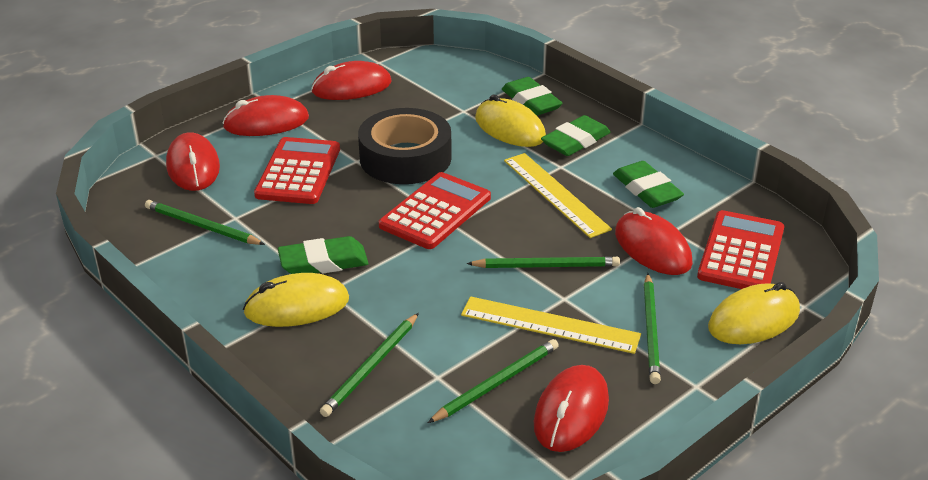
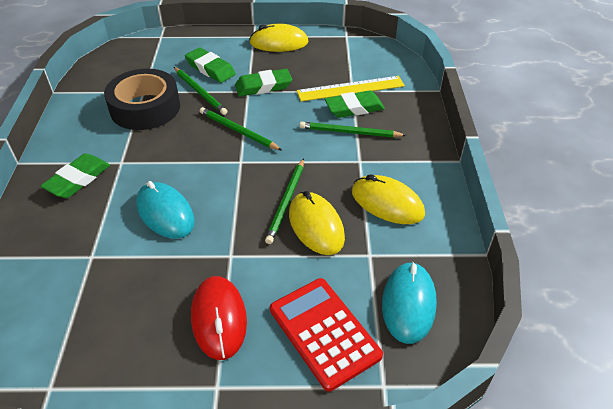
green pencil: 5 -> 4
red calculator: 3 -> 1
red mouse: 5 -> 1
turquoise mouse: 0 -> 2
yellow ruler: 2 -> 1

